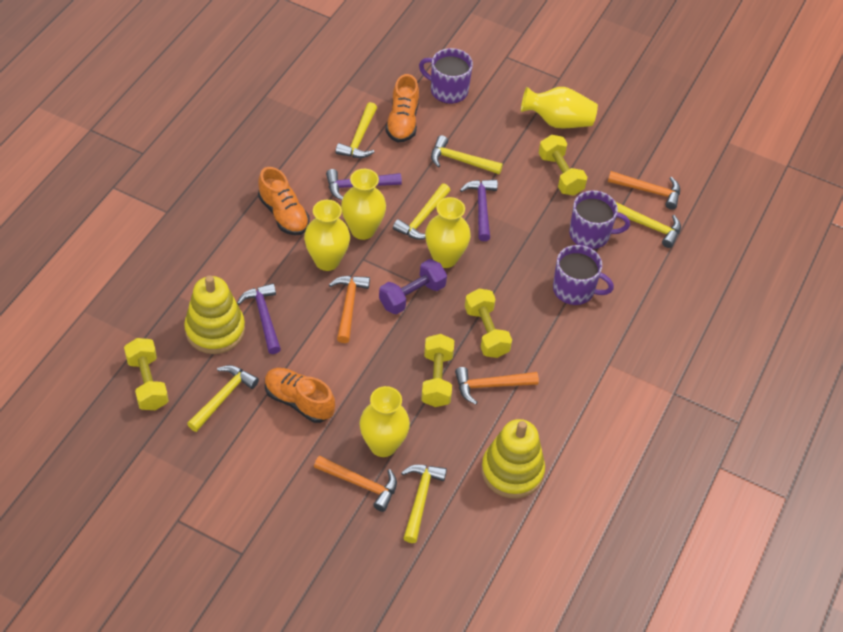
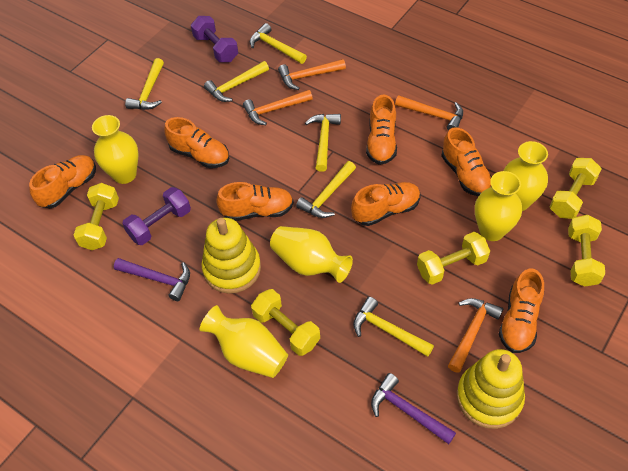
orange shoe: 3 -> 7
purple dumbbell: 1 -> 2
purple hammer: 3 -> 2
purple mug: 3 -> 0
yellow dumbbell: 4 -> 5

